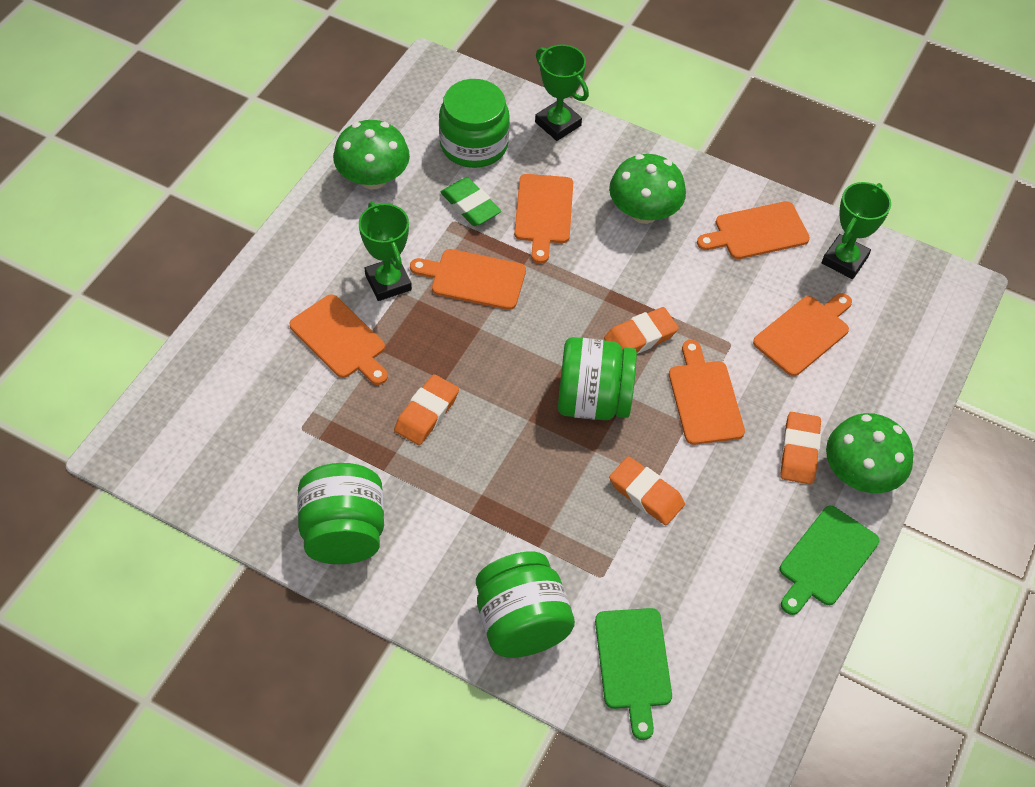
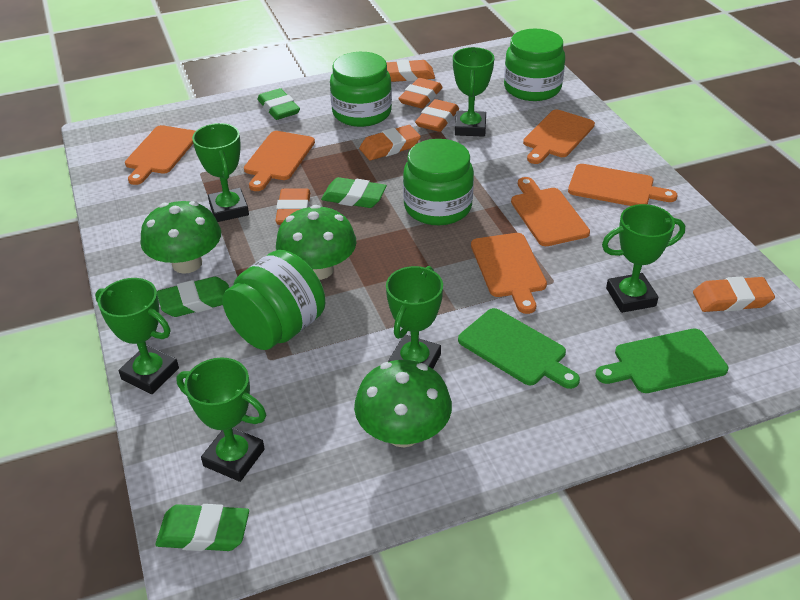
green eraser: 1 -> 4
green trophy: 3 -> 6
orange eraser: 4 -> 6

